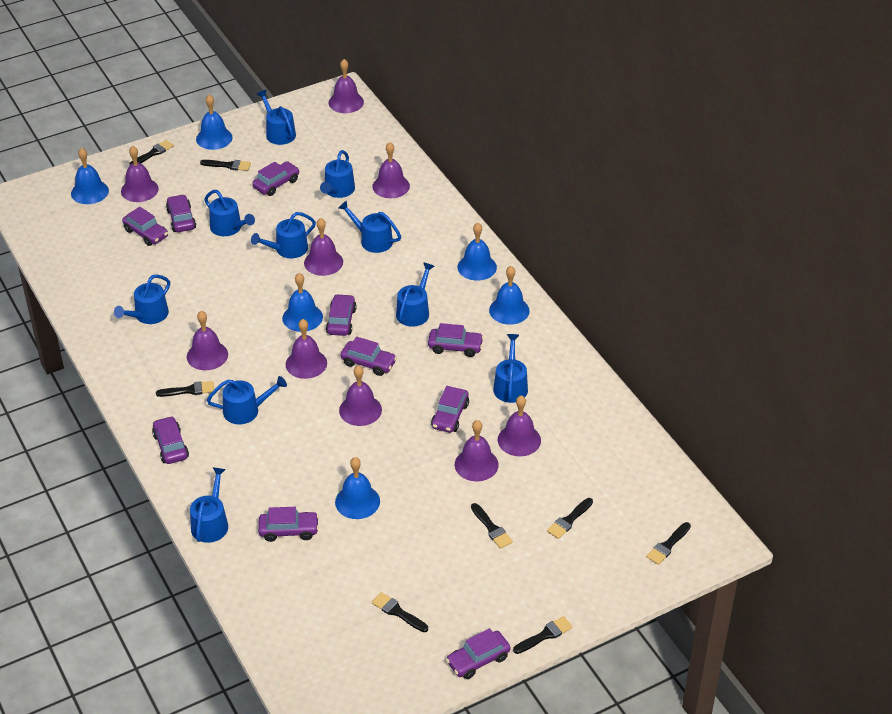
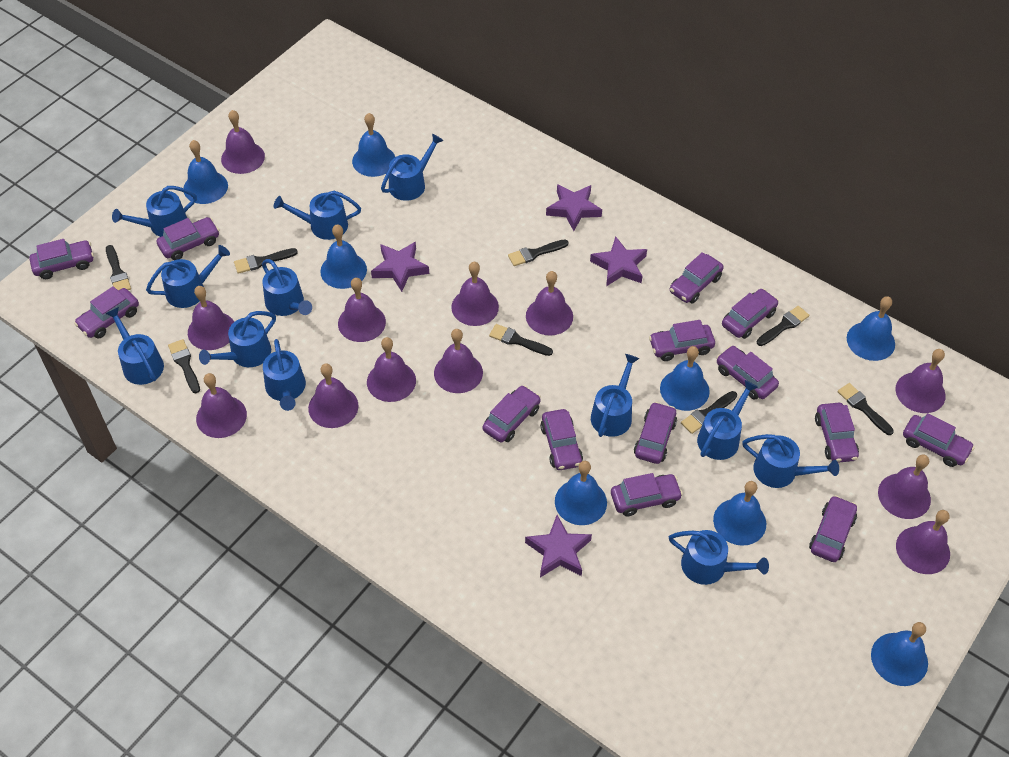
blue bell: 6 -> 8
blue watering can: 10 -> 12
purple bell: 9 -> 12
purple car: 10 -> 14
purple star: 0 -> 4

